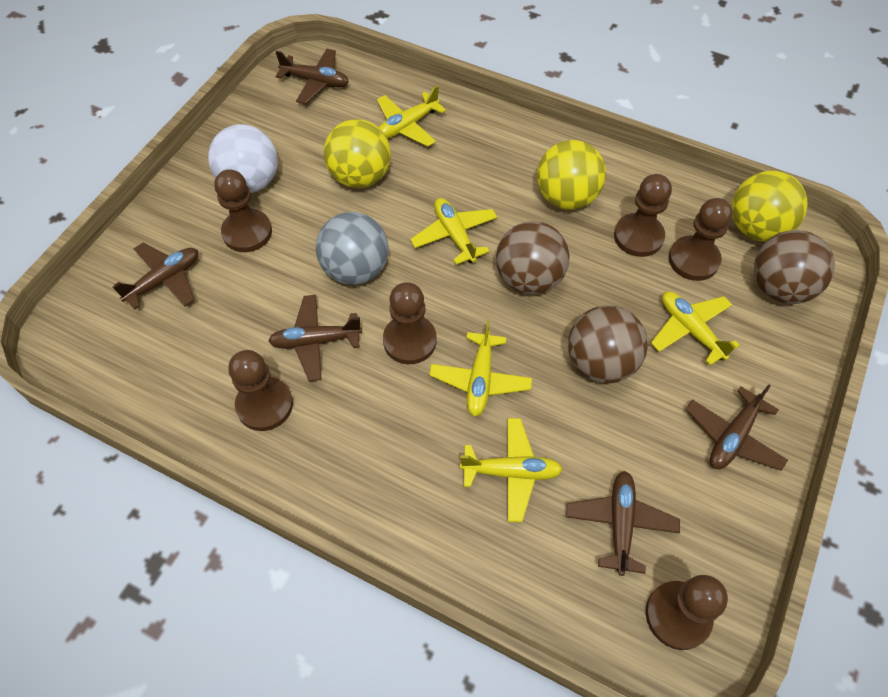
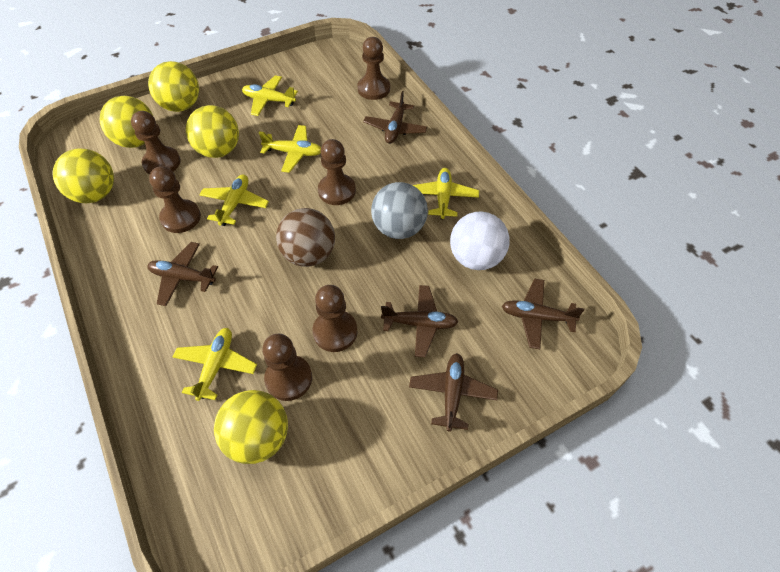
brown ball: 3 -> 1
yellow ball: 3 -> 5

